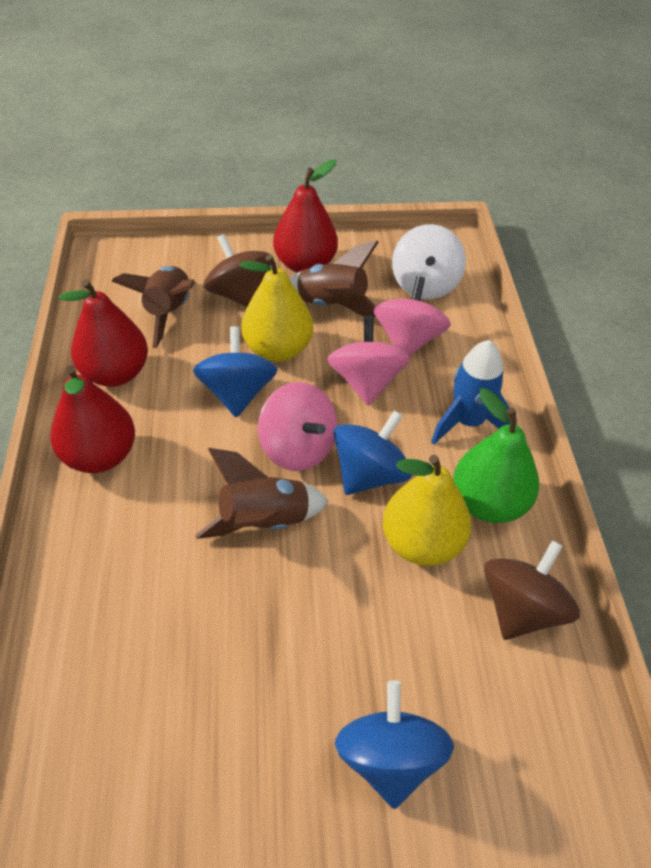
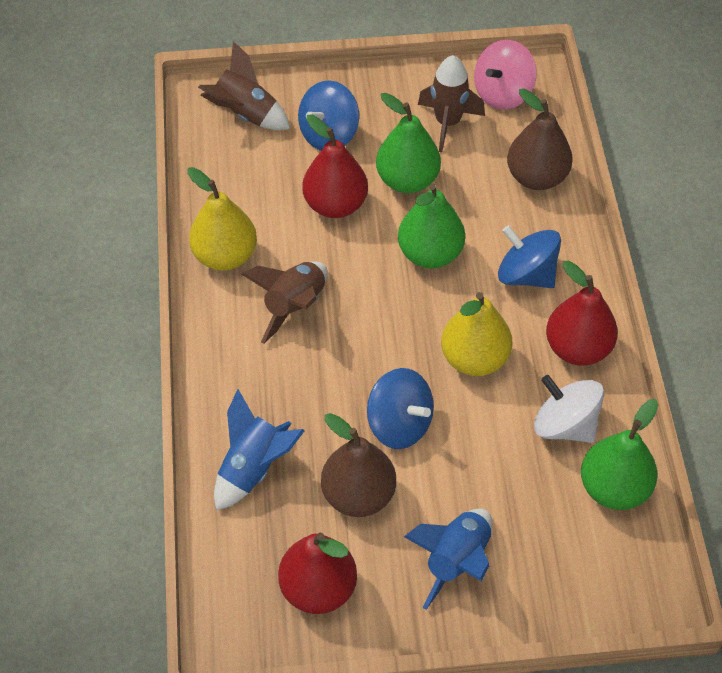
blue rocket: 1 -> 2
brown pear: 0 -> 2
brown spinning top: 2 -> 0
green pear: 1 -> 3
pink spinning top: 3 -> 1

